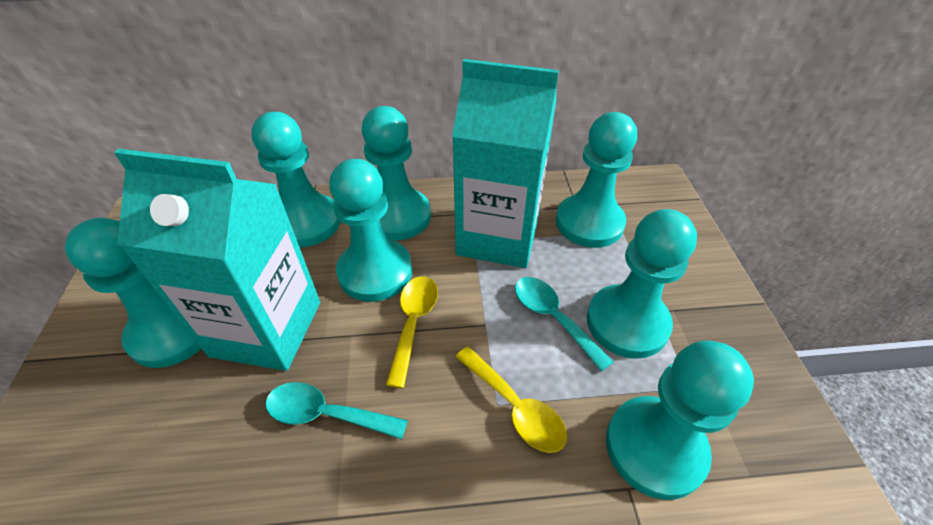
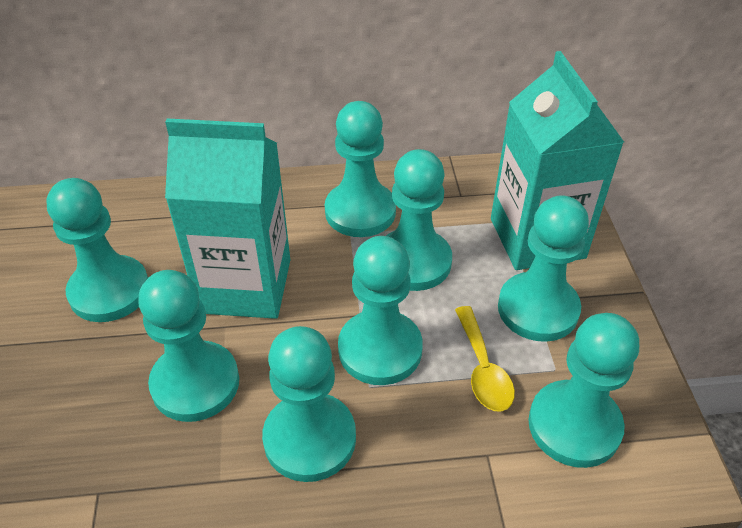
turquoise pawn: 7 -> 8
turquoise spoon: 2 -> 0
yellow spoon: 2 -> 1

